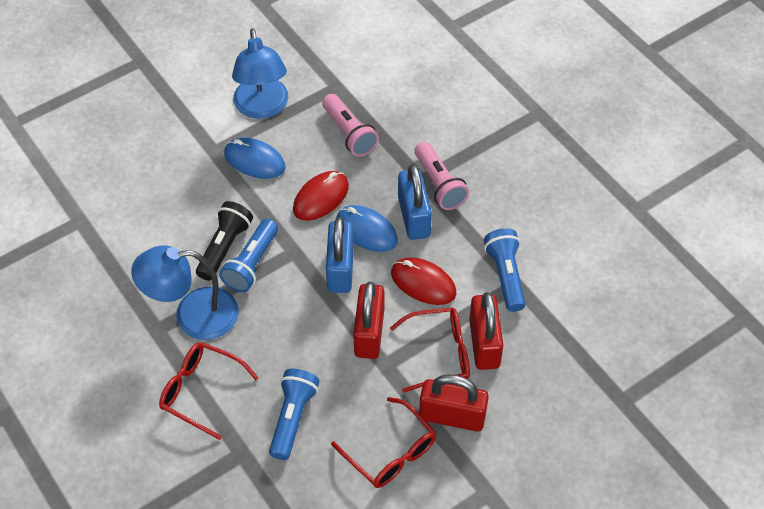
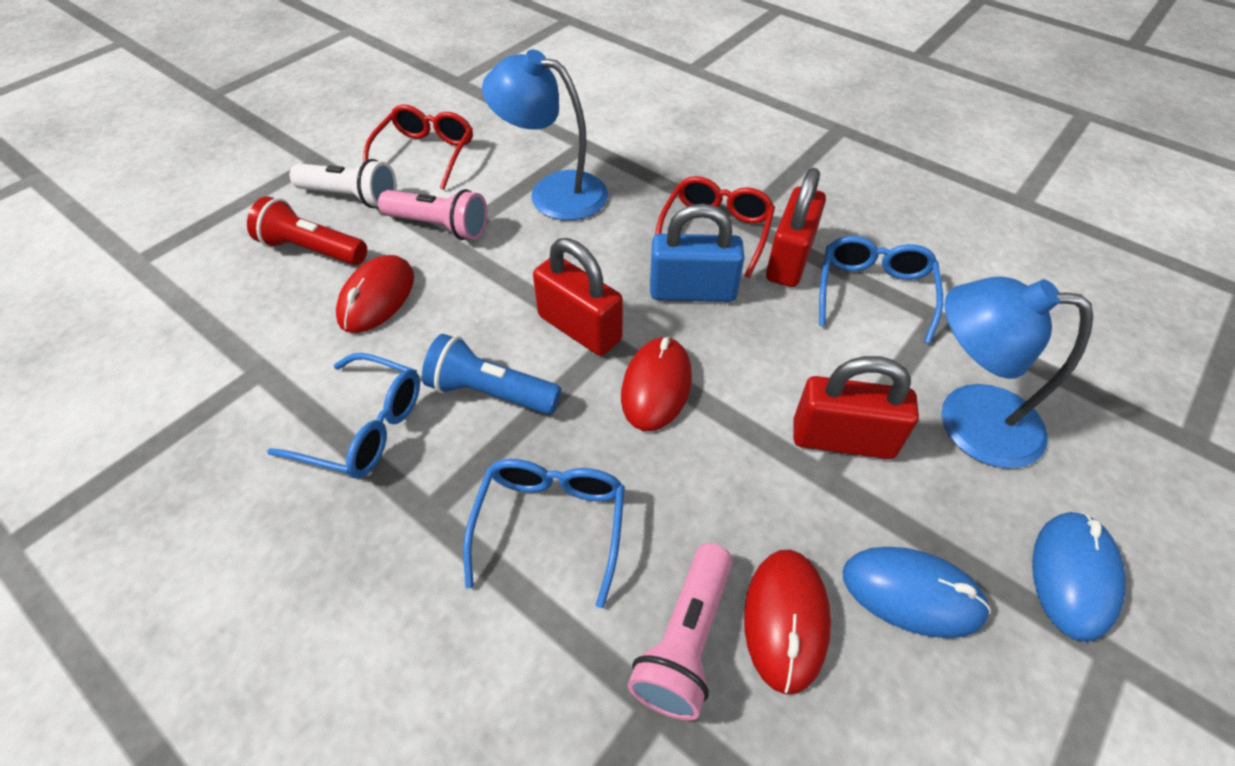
black flashlight: 1 -> 0
blue flashlight: 3 -> 1
blue glasses: 0 -> 3
blue padlock: 2 -> 1
red flashlight: 0 -> 1
red glasses: 3 -> 2
red mouse: 2 -> 3
white flashlight: 0 -> 1

